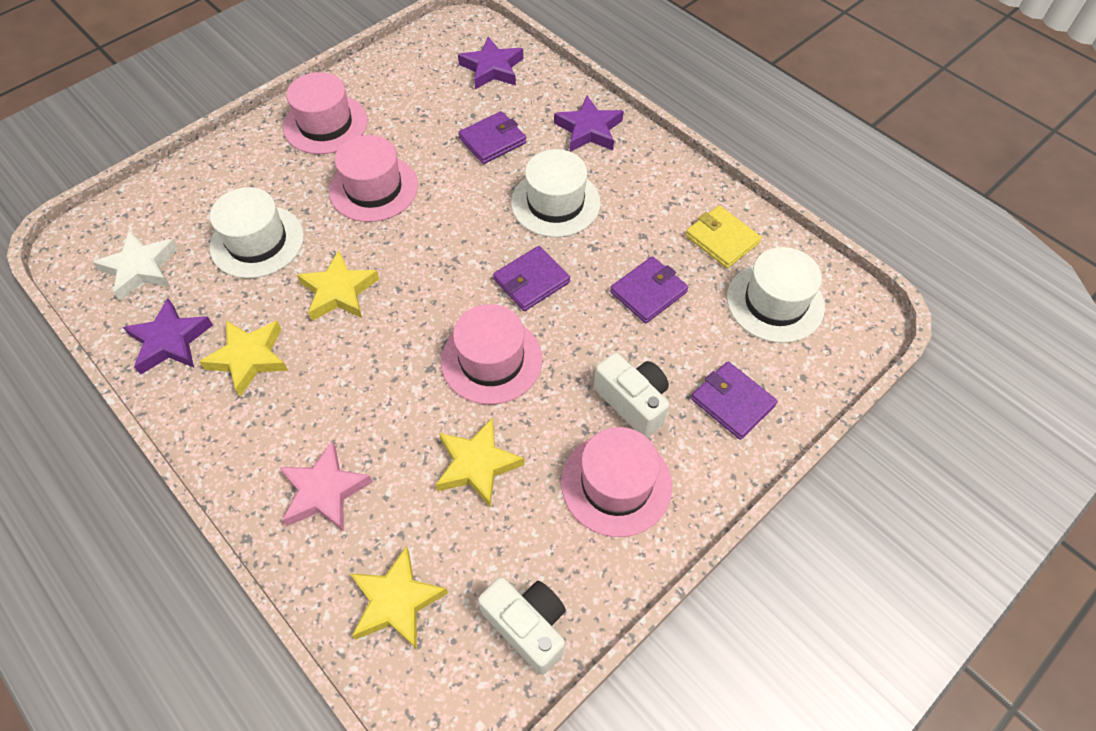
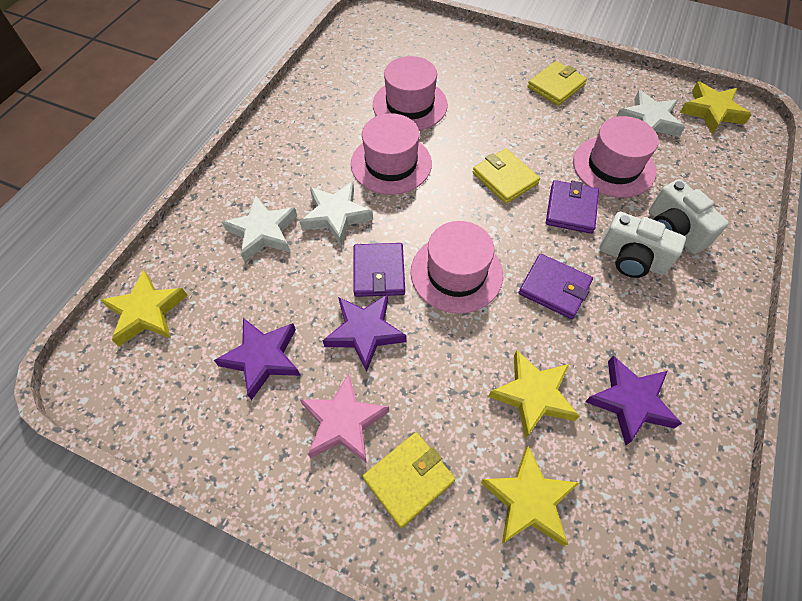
purple wallet: 4 -> 3
white hat: 3 -> 0
white star: 1 -> 3
yellow wallet: 1 -> 3

